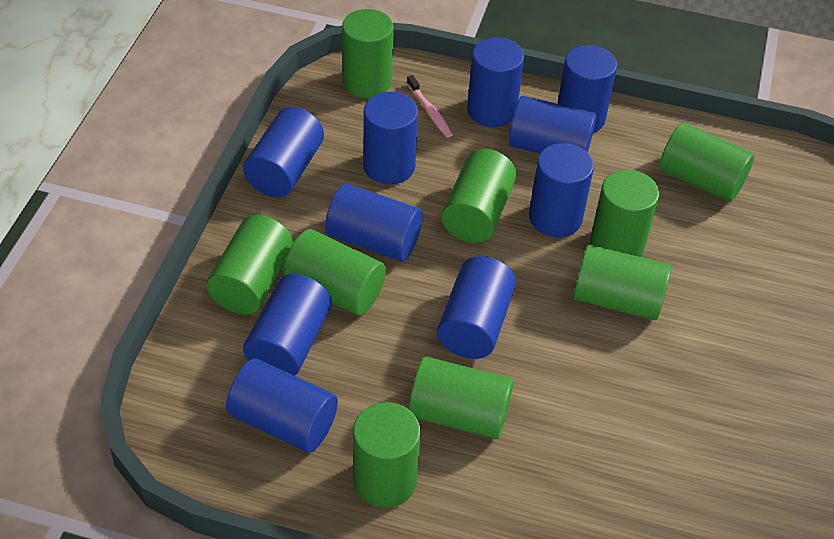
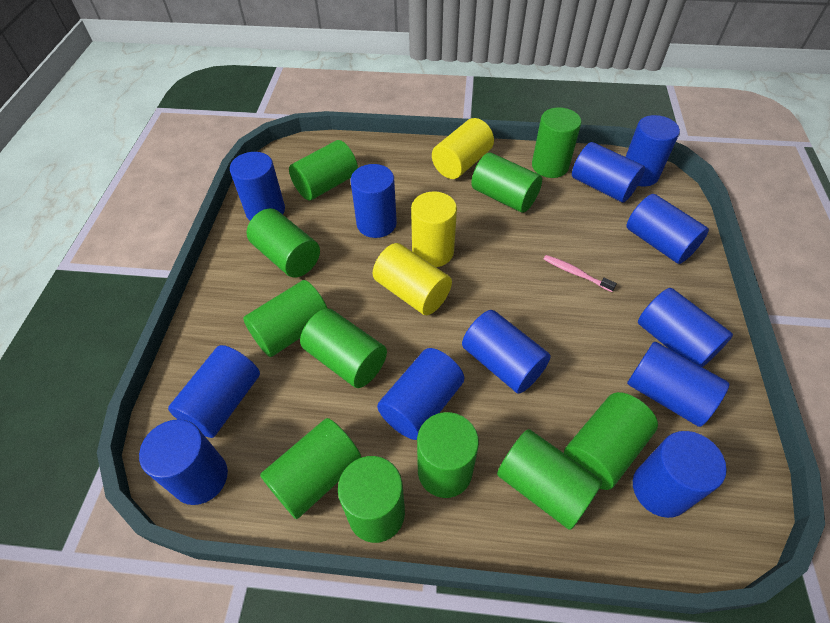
blue cylinder: 10 -> 12
green cylinder: 9 -> 11
yellow cylinder: 0 -> 3

